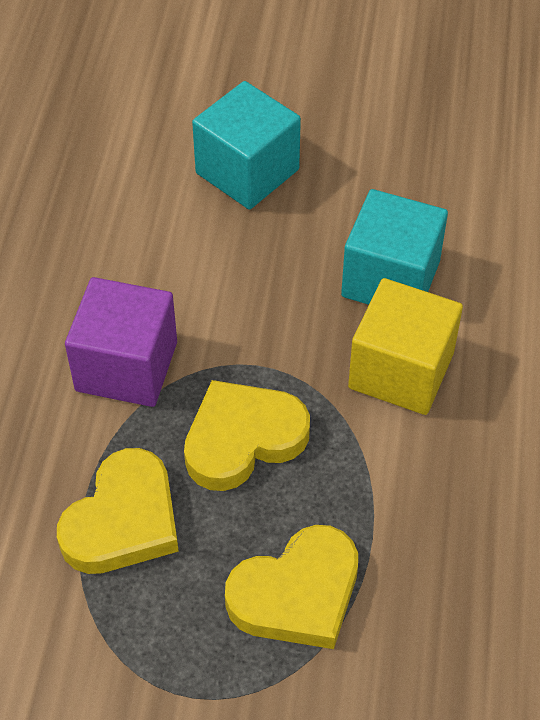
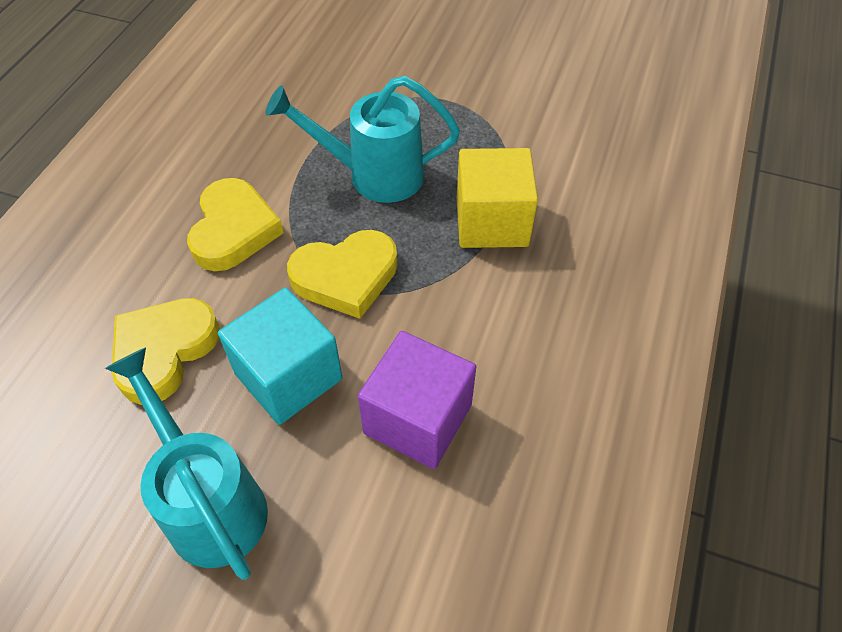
turquoise cube: 2 -> 1
turquoise watering can: 0 -> 2

